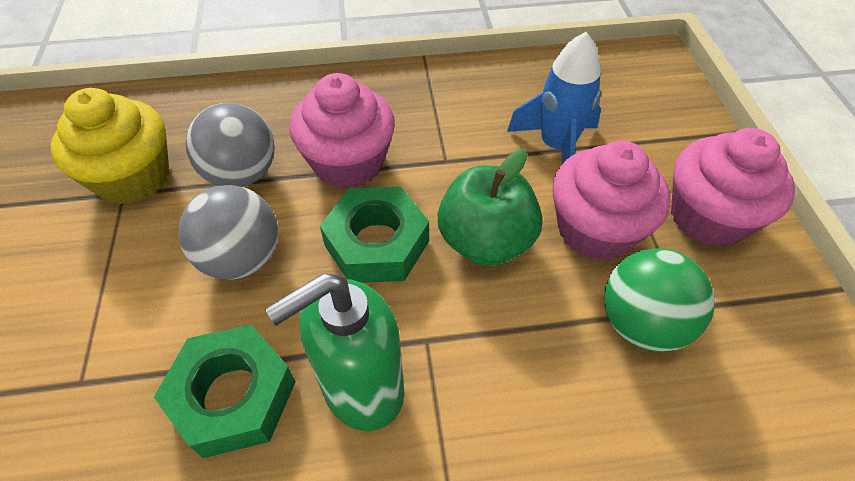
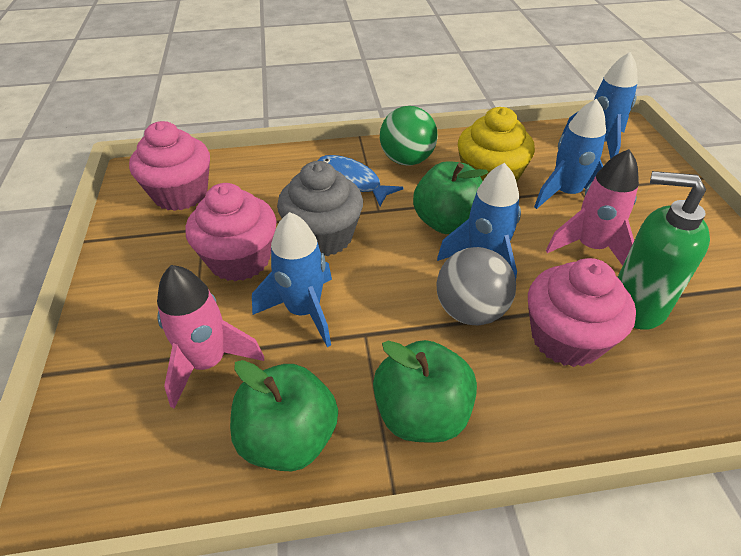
blue fish: 0 -> 1
blue rocket: 1 -> 4
green apple: 1 -> 3
green nut: 2 -> 0
grey ball: 2 -> 1
grey cupcake: 0 -> 1
pink rocket: 0 -> 2

